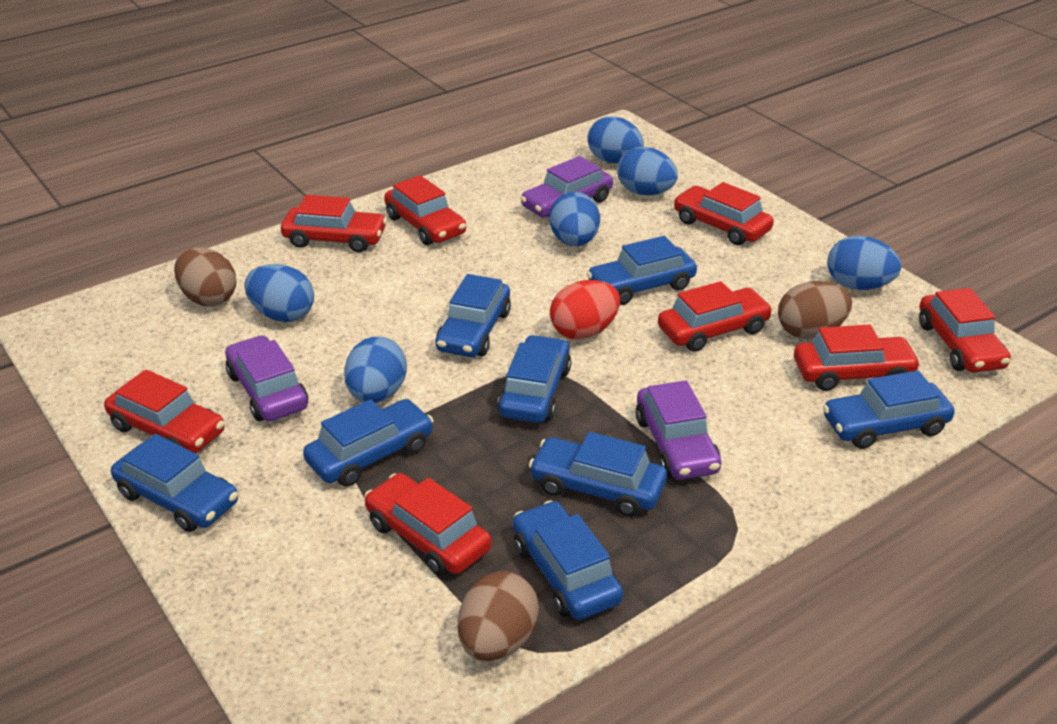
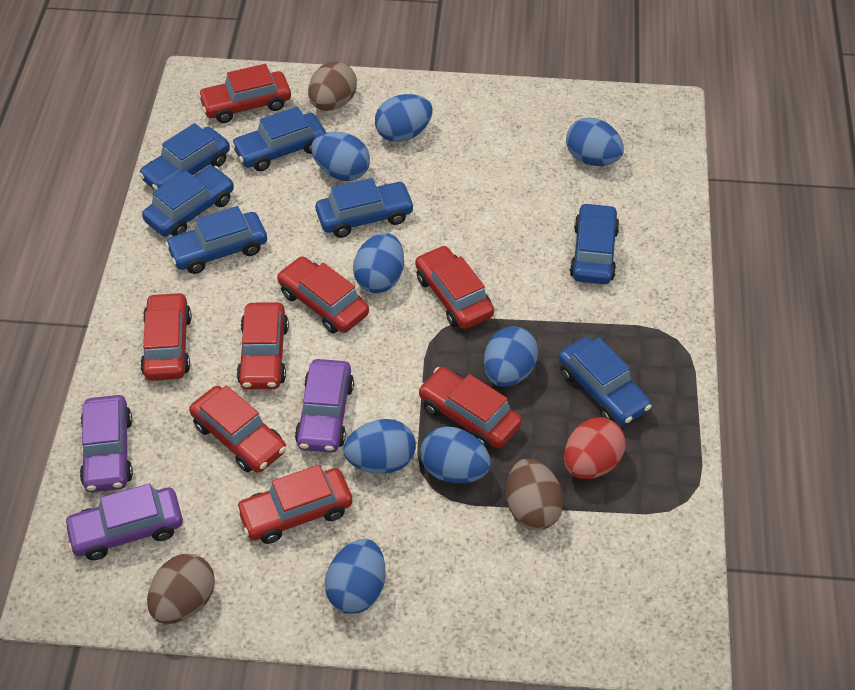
blue car: 8 -> 7
blue egg: 6 -> 8

